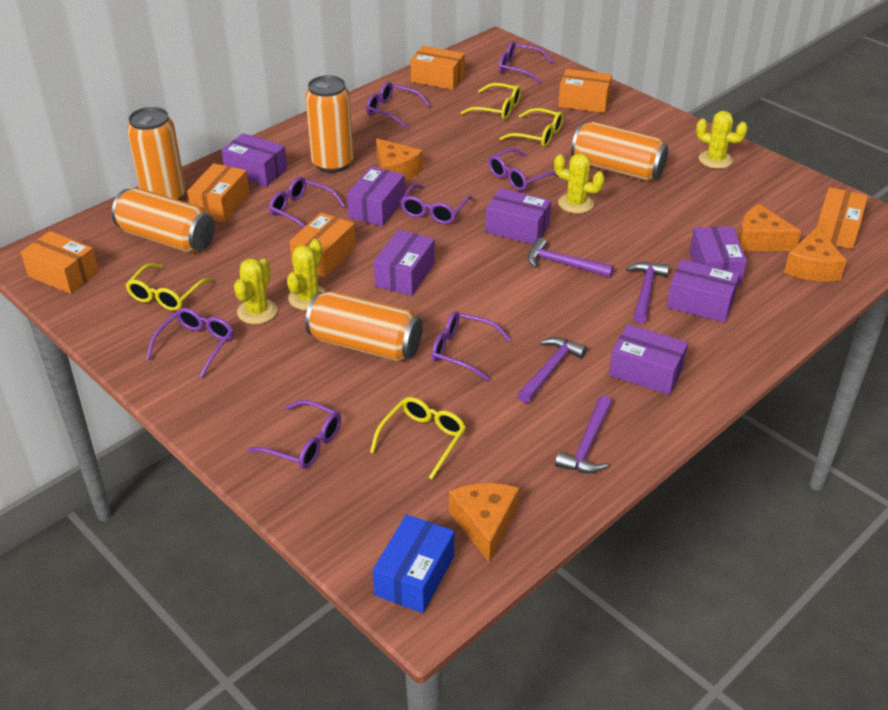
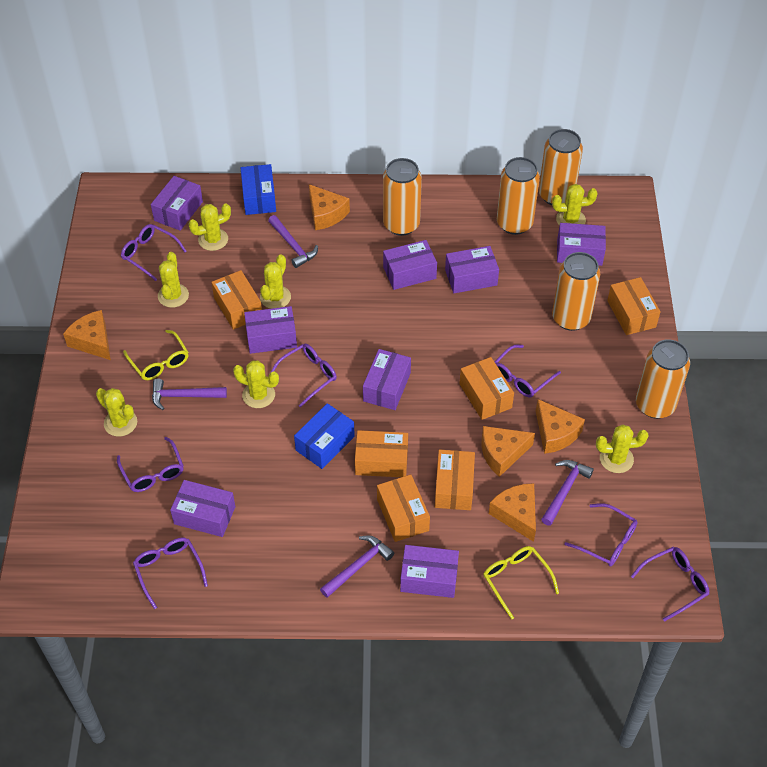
blue box: 1 -> 2
orange cheese: 4 -> 5
purple box: 7 -> 8
purple glasses: 8 -> 7
yellow cactus: 4 -> 7
yellow glasses: 4 -> 2

